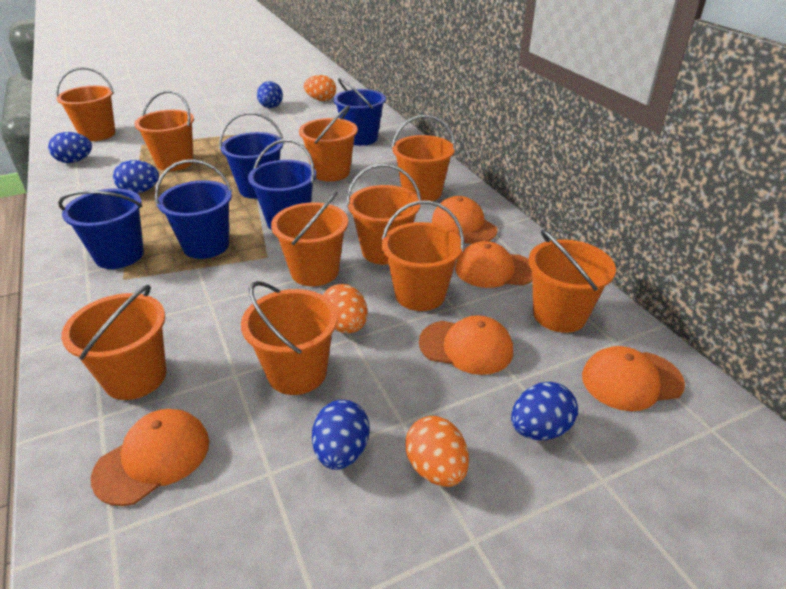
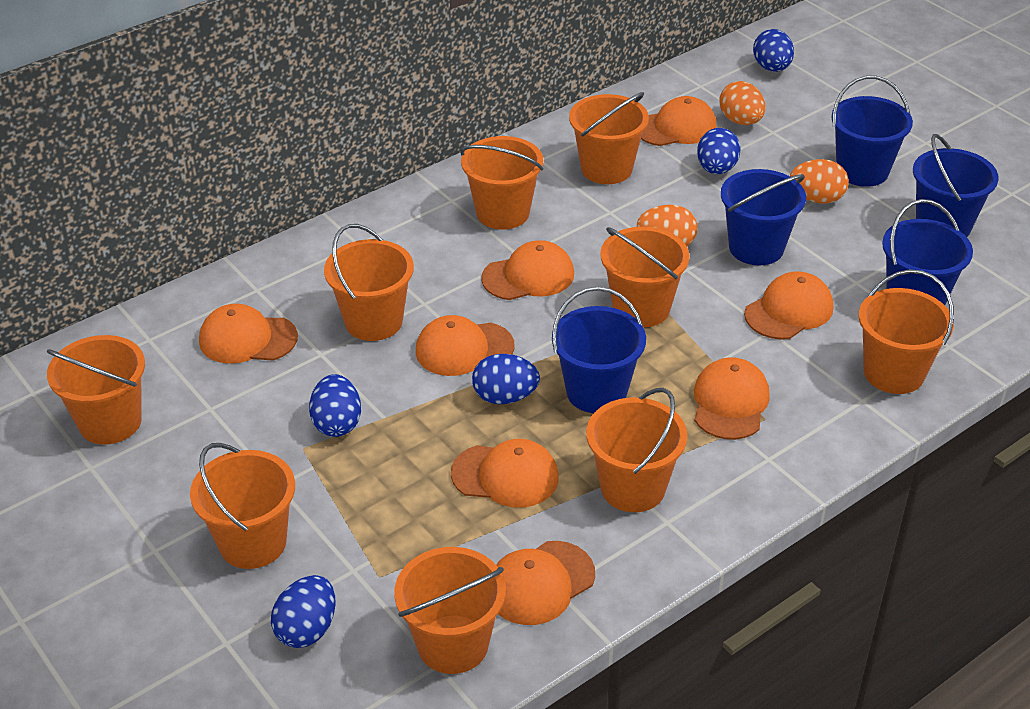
orange bucket: 10 -> 9
orange cap: 5 -> 8

